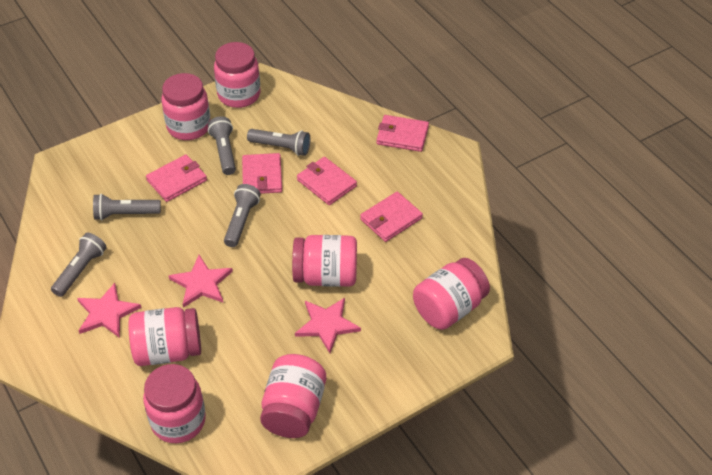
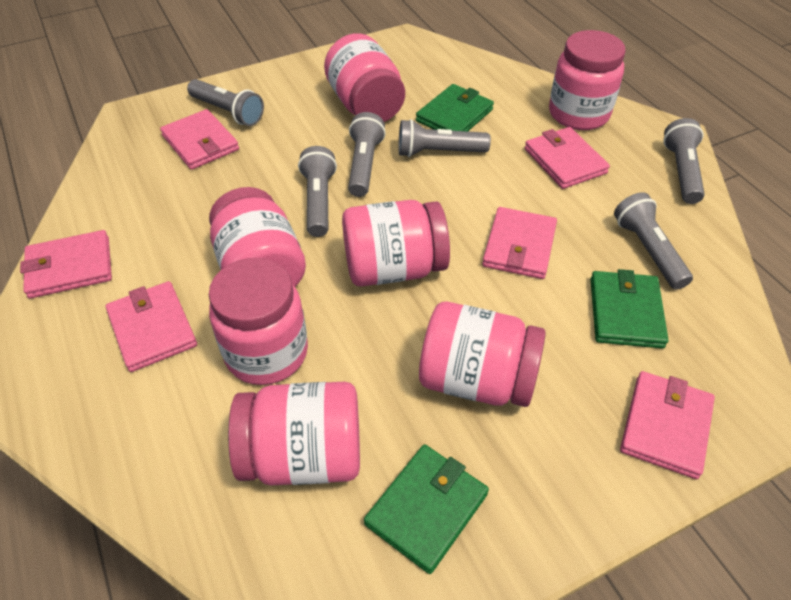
green wallet: 0 -> 3
grey flashlight: 5 -> 6
pink star: 3 -> 0
pink wallet: 5 -> 6

